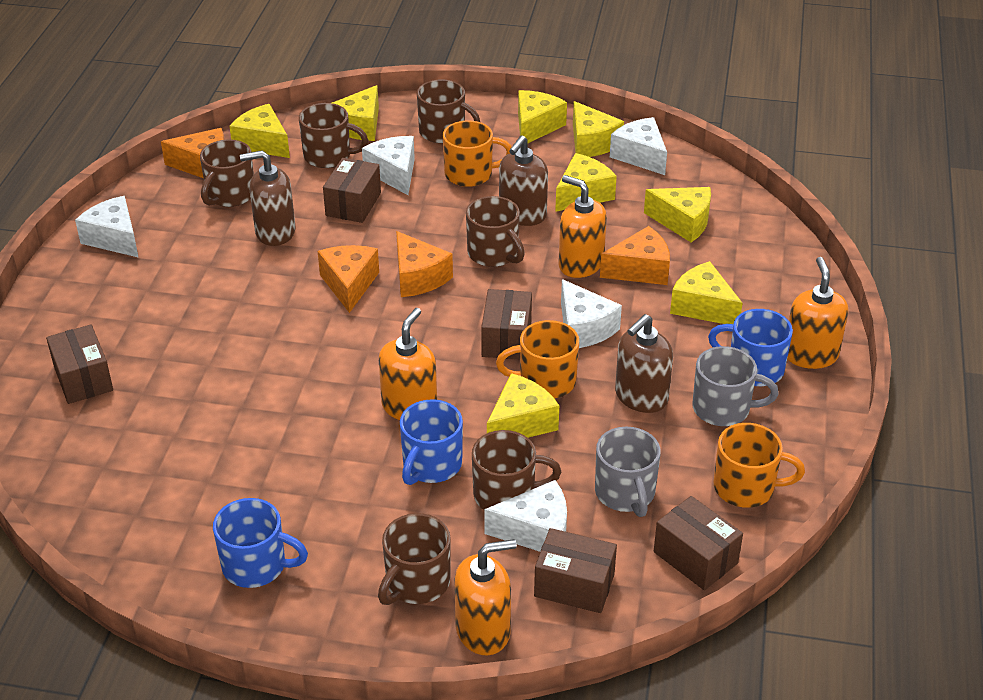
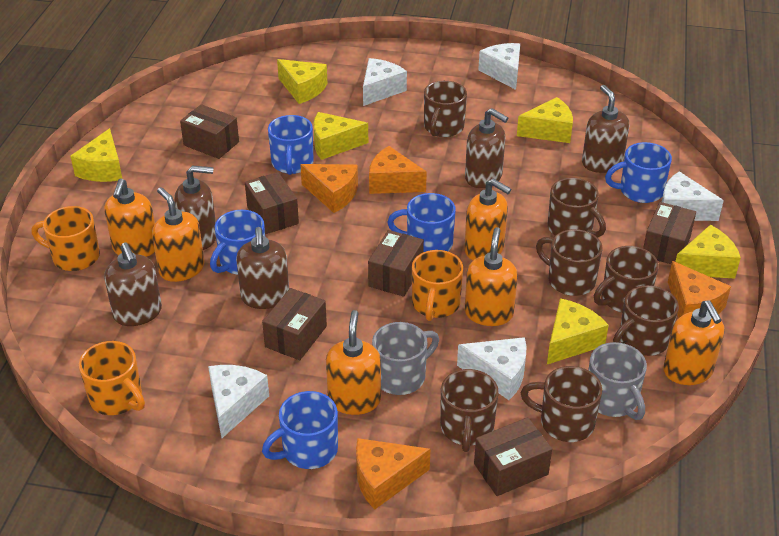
blue mug: 3 -> 5
brown box: 5 -> 6
brown mug: 6 -> 7
brown soap dispenser: 3 -> 5
orange soap dispenser: 4 -> 6
yellow cheese: 8 -> 6

